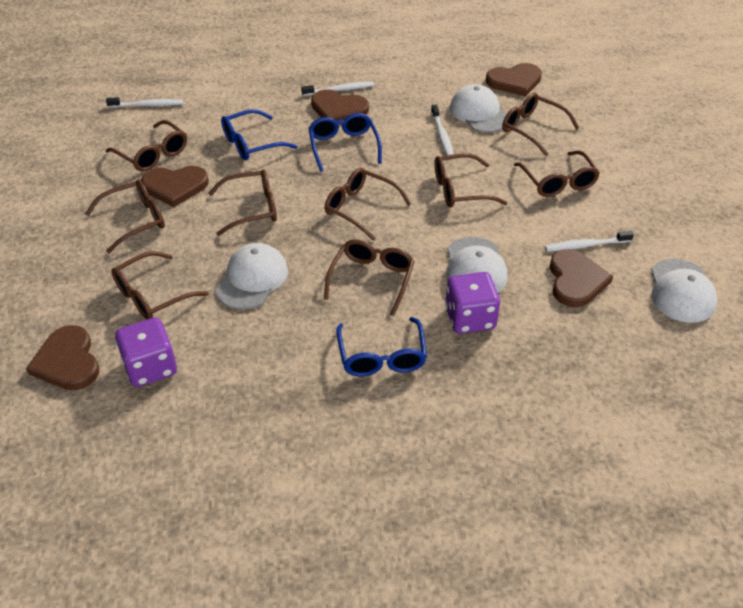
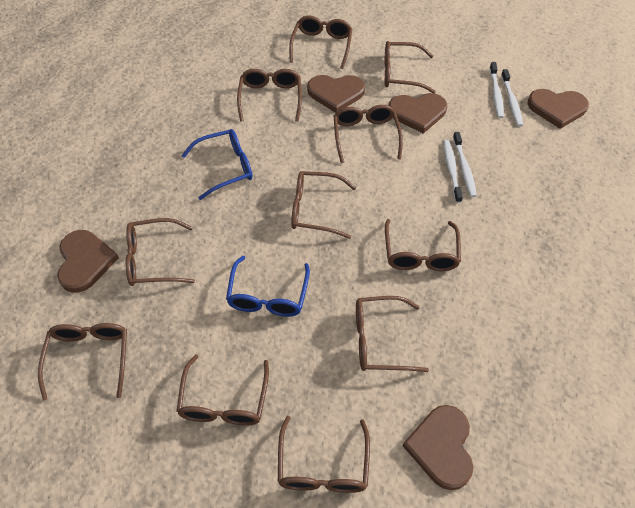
blue glasses: 3 -> 2
brown glasses: 9 -> 11
purple dice: 2 -> 0
white cap: 4 -> 0

